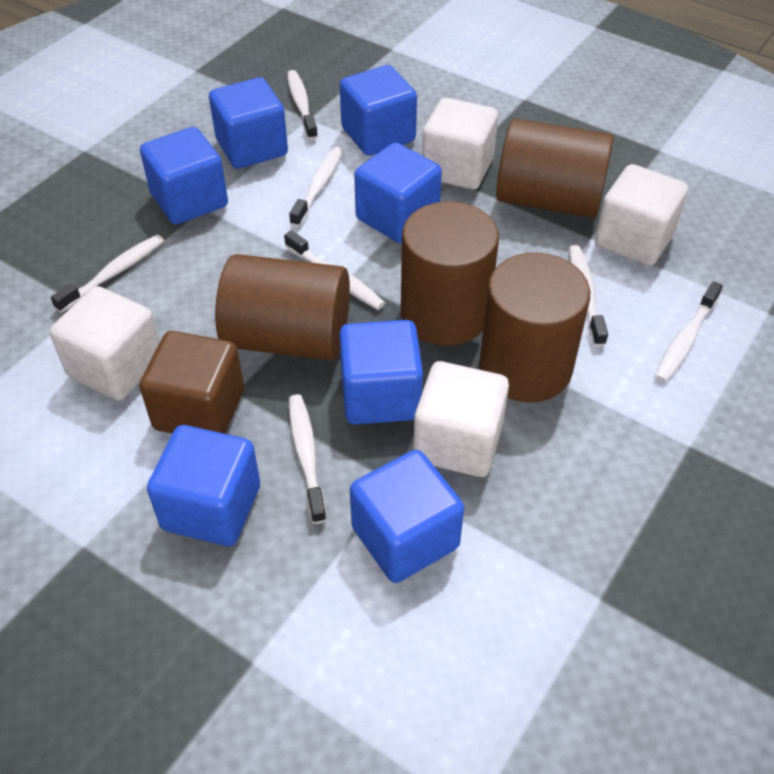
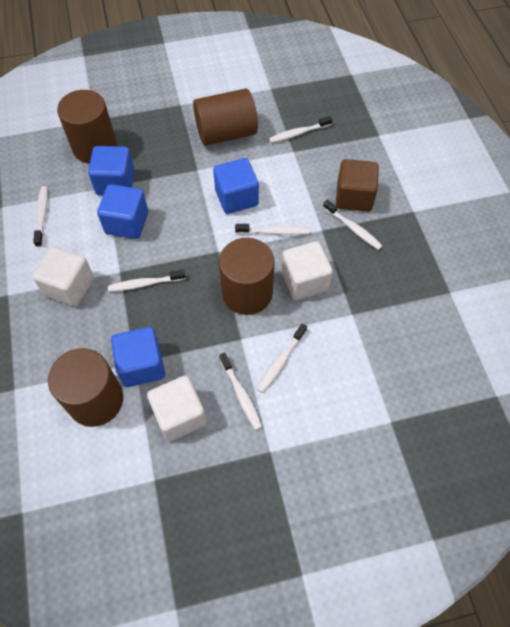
blue cube: 7 -> 4
white cube: 4 -> 3

